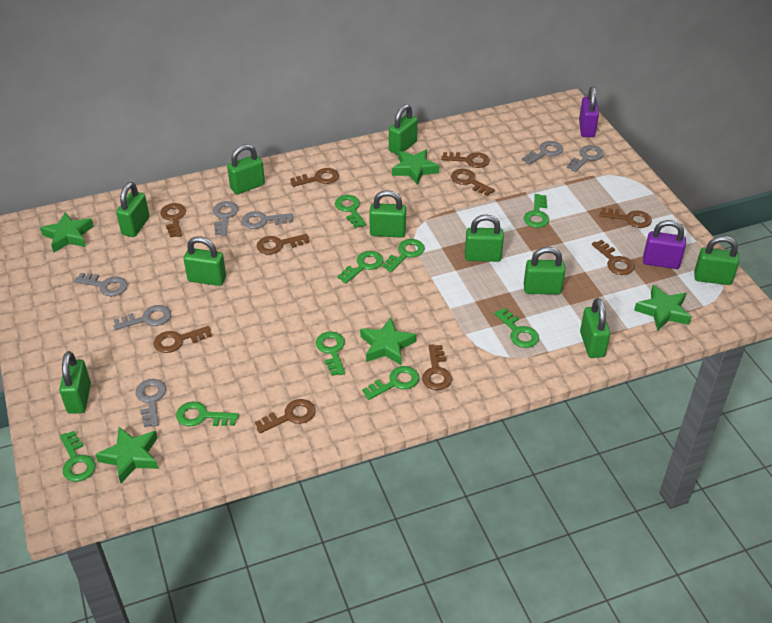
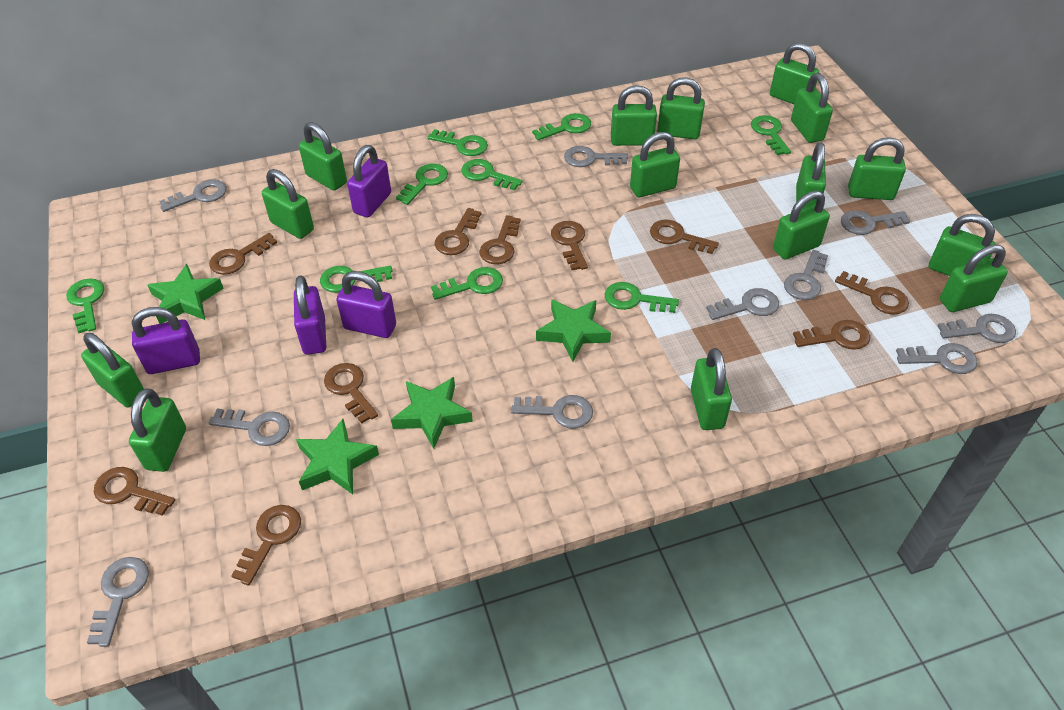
green padlock: 10 -> 15
green star: 5 -> 4
grey key: 7 -> 10
purple padlock: 2 -> 4

